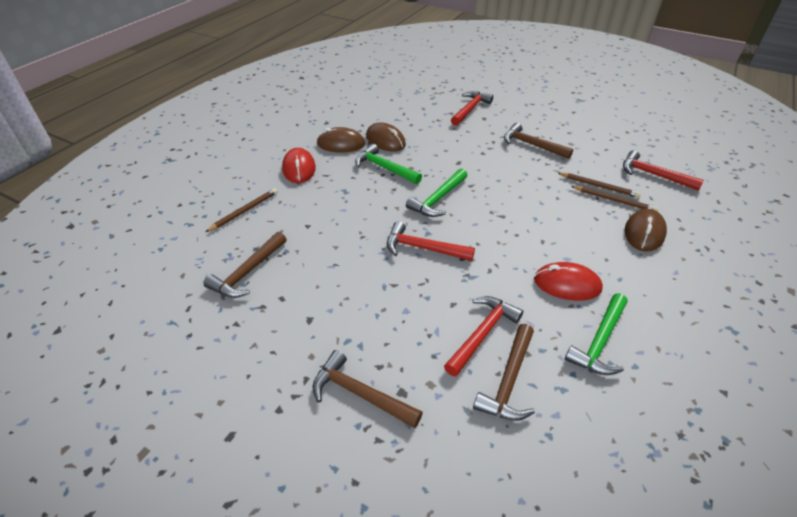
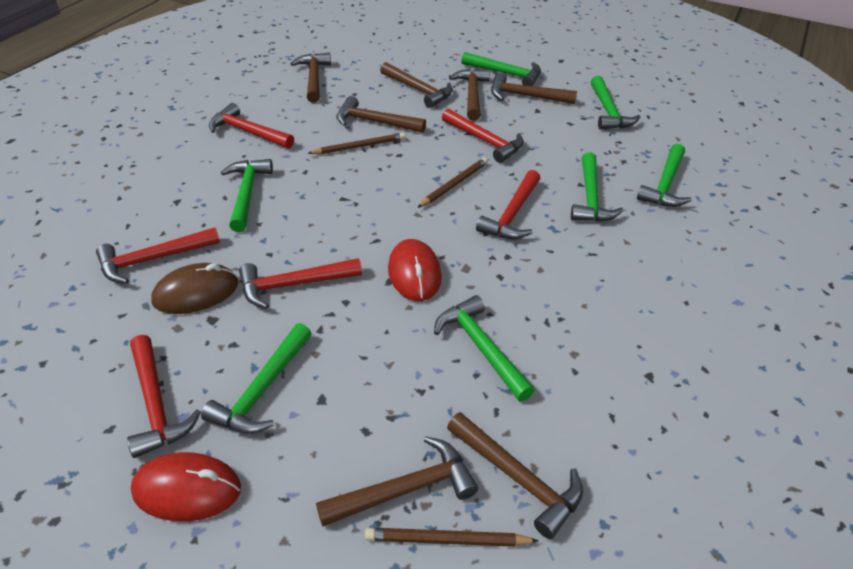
brown hammer: 4 -> 7
brown mouse: 3 -> 1
green hammer: 3 -> 7
red hammer: 4 -> 6

